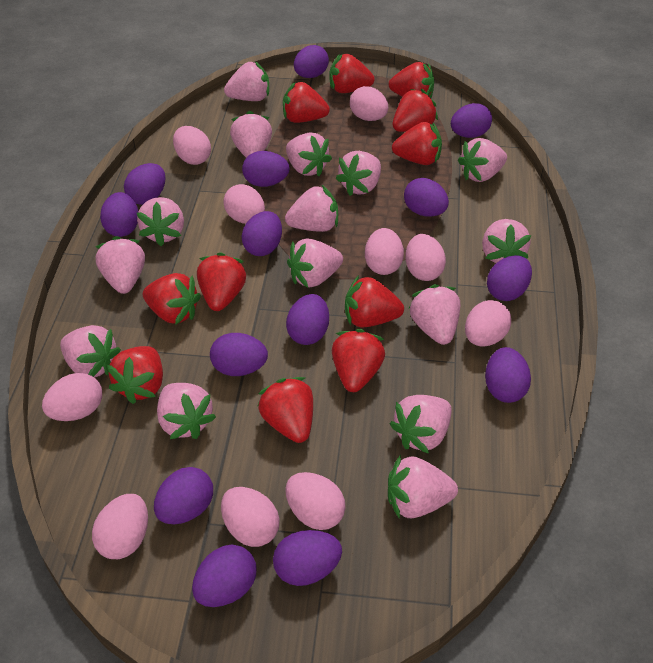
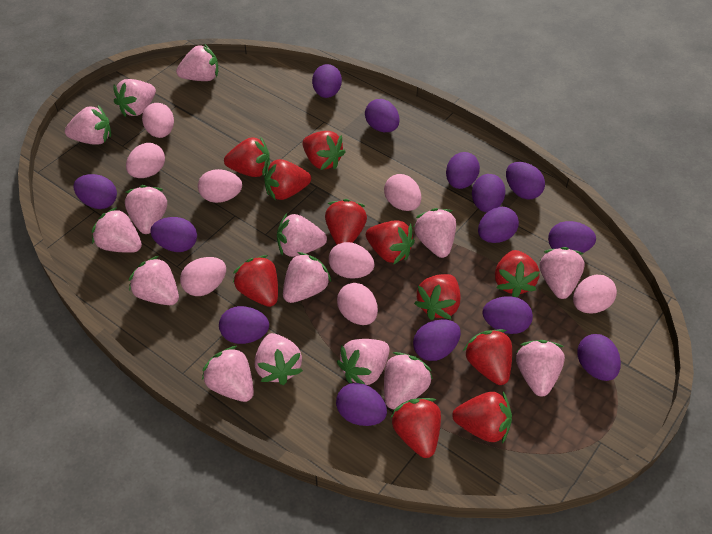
pink egg: 10 -> 8

